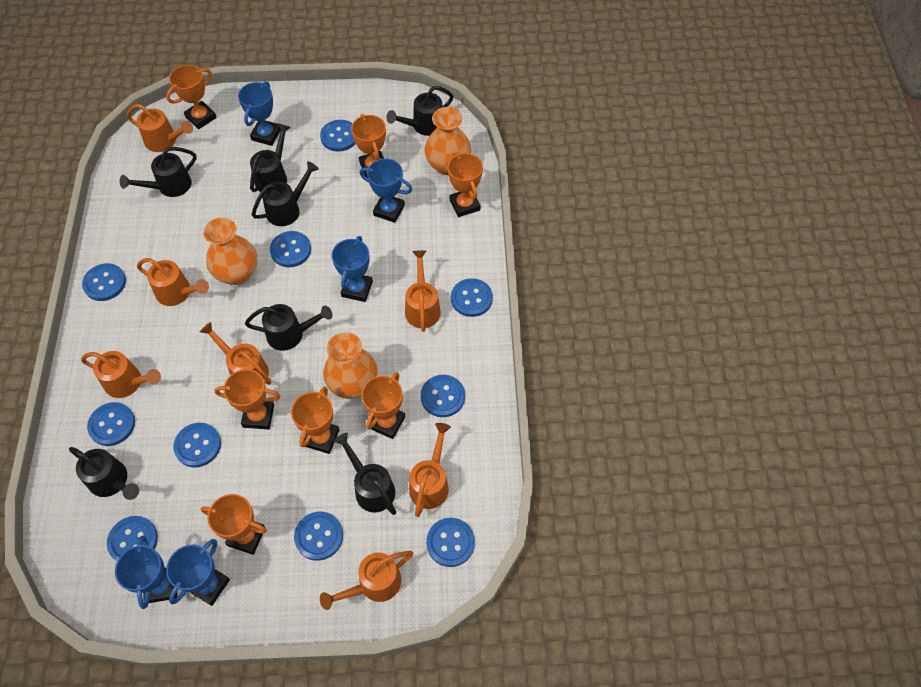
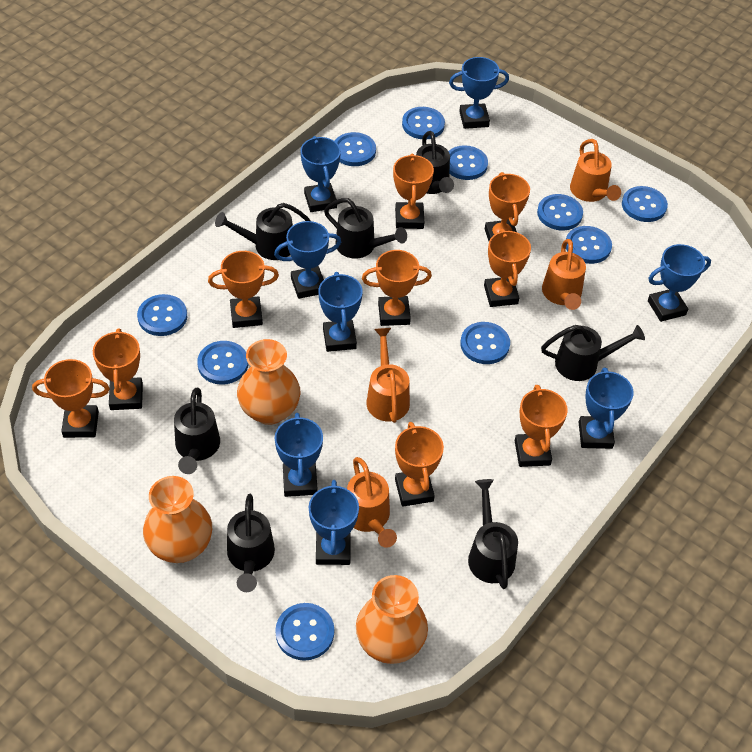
blue trophy: 5 -> 8
orange trophy: 7 -> 9
orange watering can: 7 -> 4

